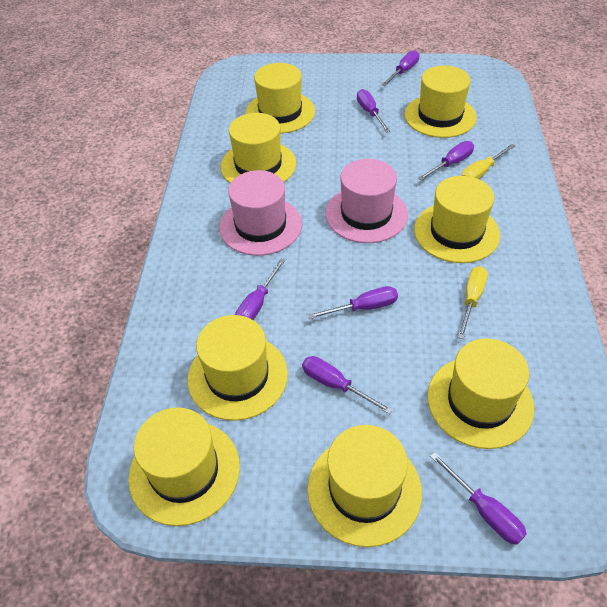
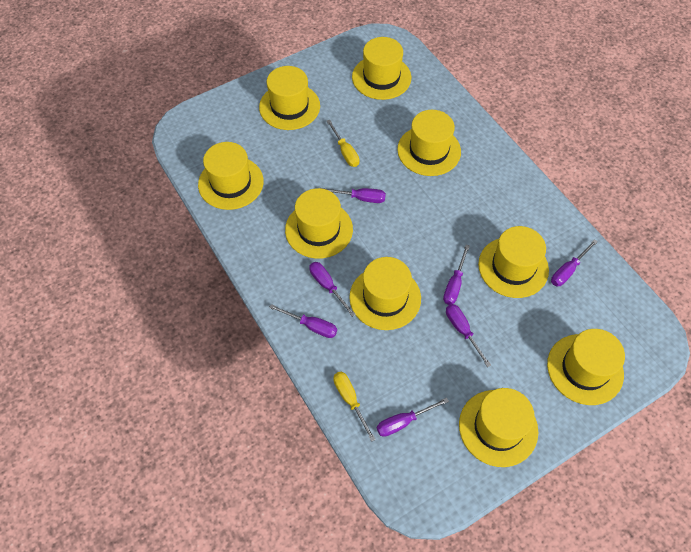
pink hat: 2 -> 0
yellow hat: 8 -> 9

